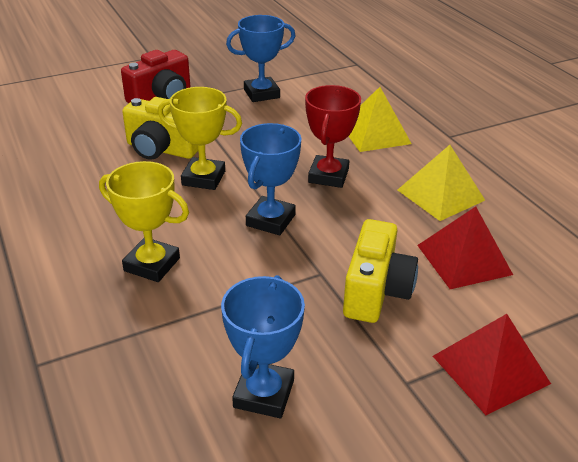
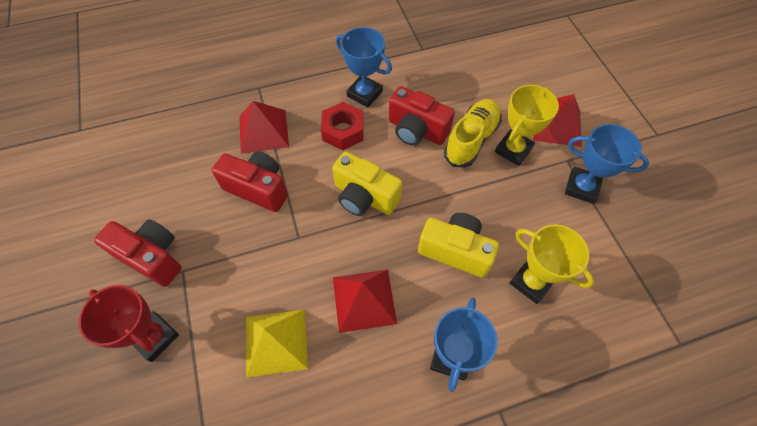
red camera: 1 -> 3
red nut: 0 -> 1
red pyramid: 2 -> 3
yellow pyramid: 2 -> 1
yellow shoe: 0 -> 1

